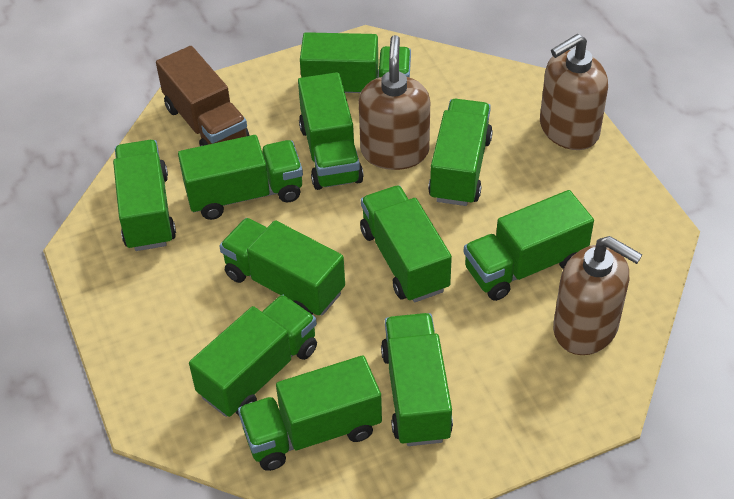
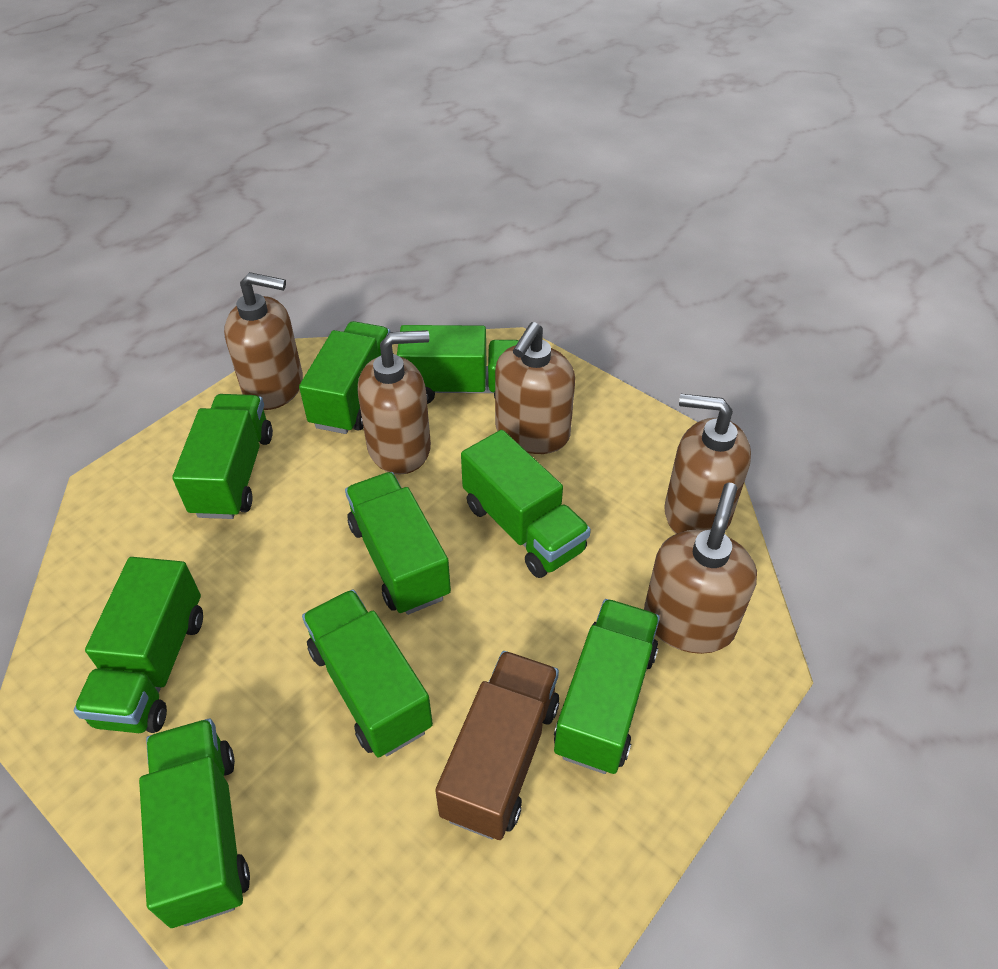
brown soap dispenser: 3 -> 5
green truck: 11 -> 9

